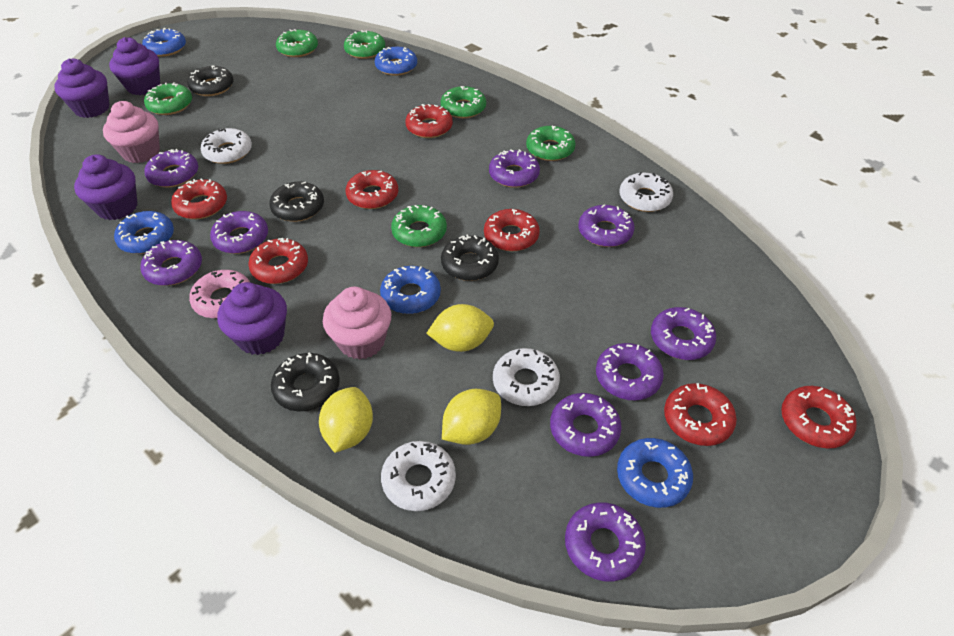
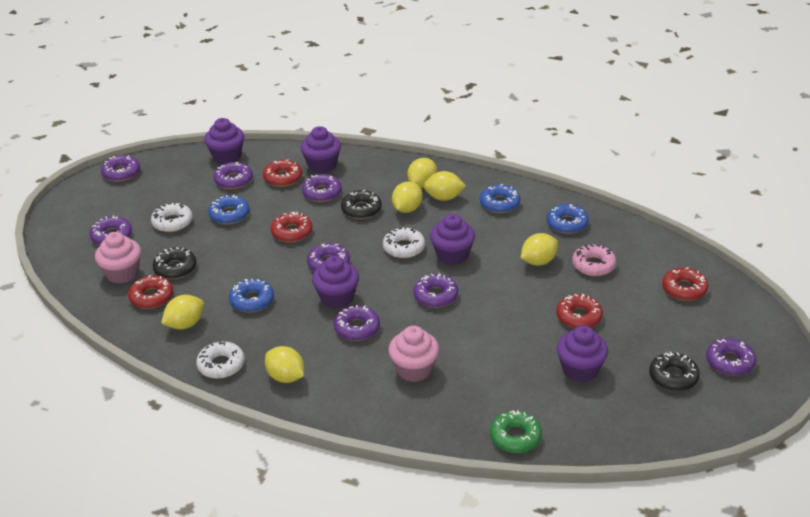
black donut: 4 -> 3
blue donut: 5 -> 4
green donut: 6 -> 1
purple cupcake: 4 -> 5
purple donut: 9 -> 8
red donut: 7 -> 5
white donut: 4 -> 3
yellow lemon: 3 -> 6

